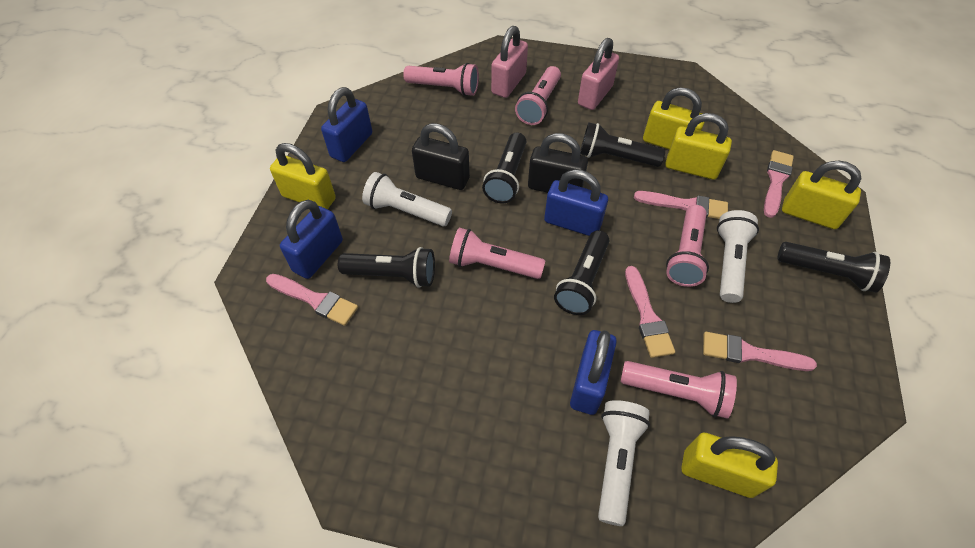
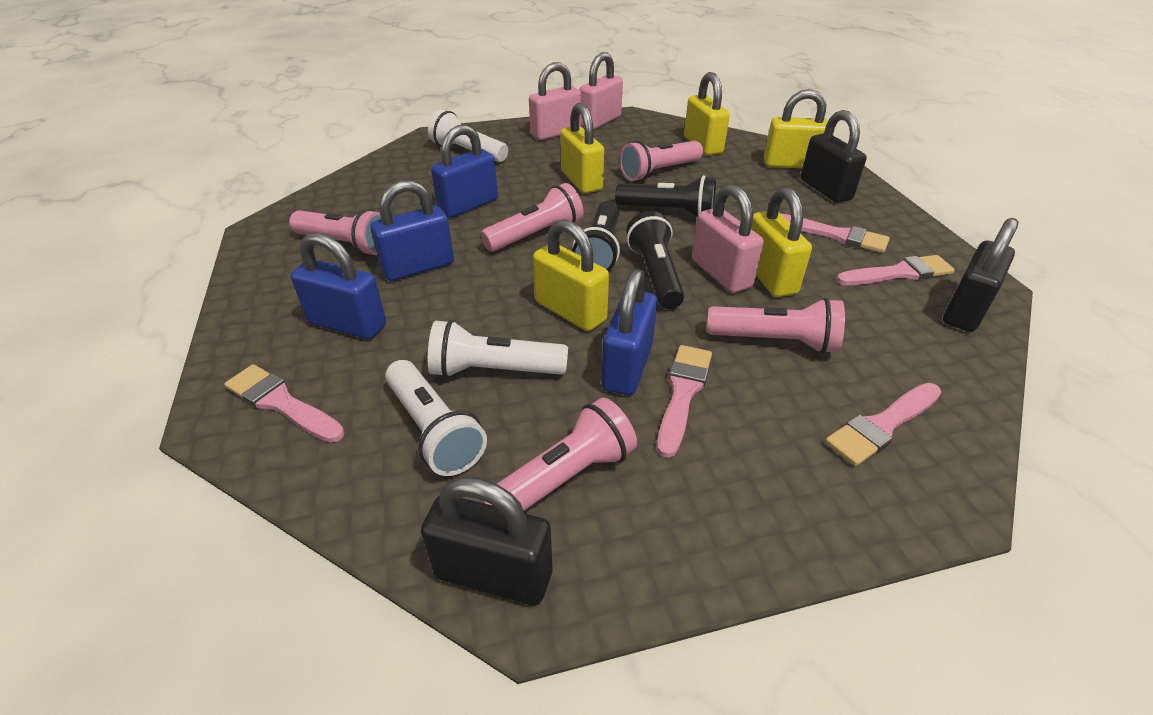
black flashlight: 5 -> 3
black padlock: 2 -> 3
pink padlock: 2 -> 3

